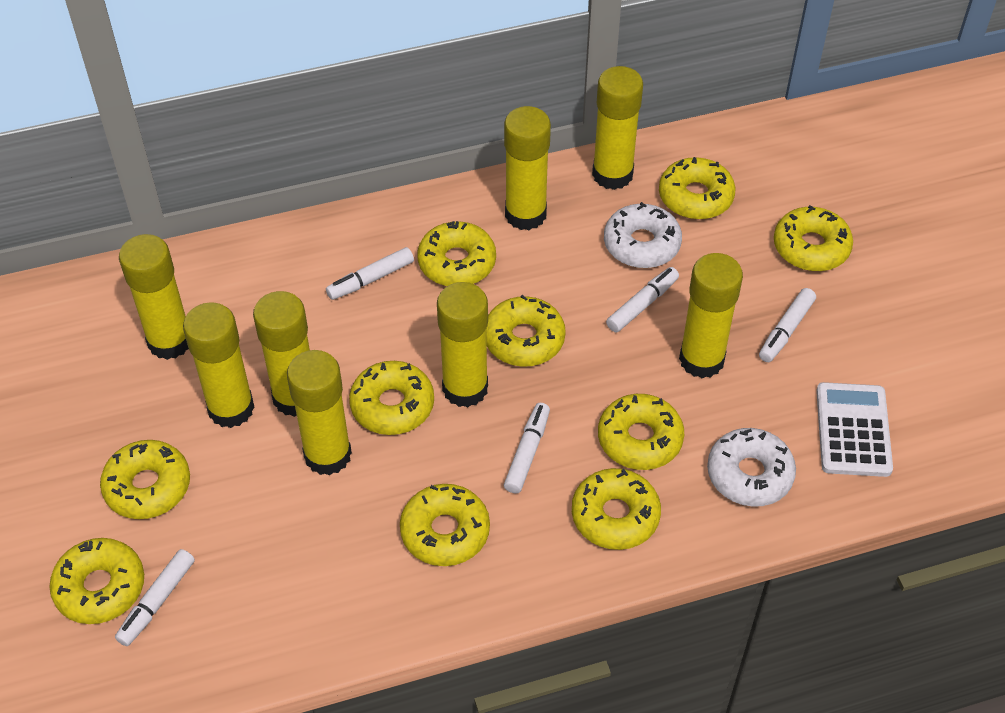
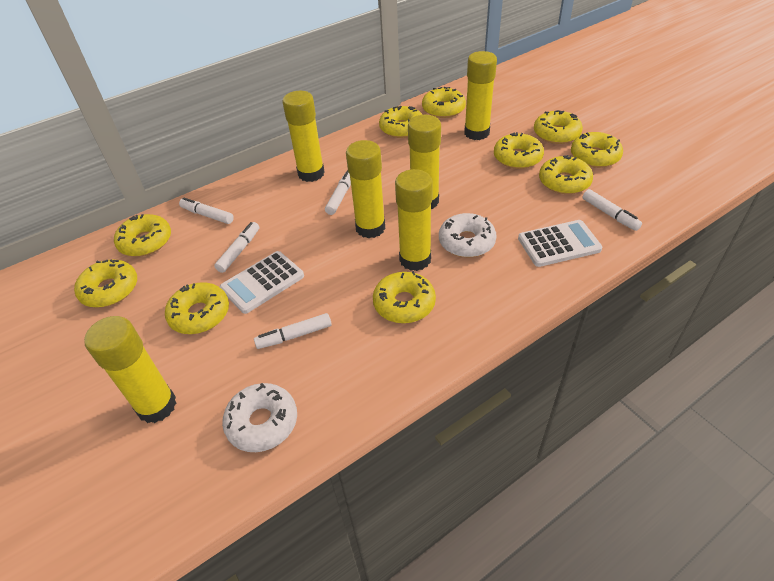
white calculator: 1 -> 2
yellow glue stick: 8 -> 6

